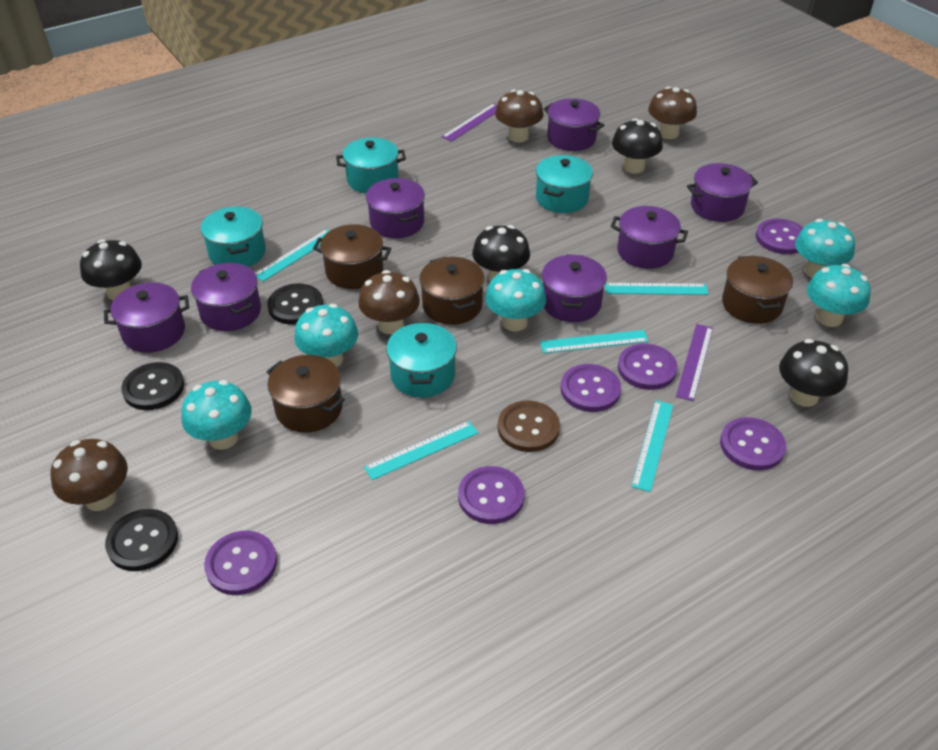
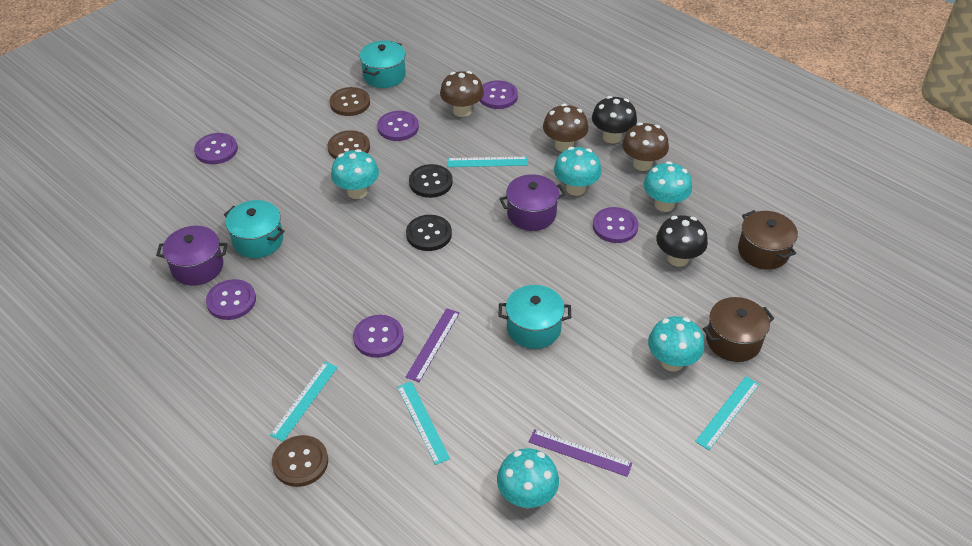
black button: 3 -> 2
black mushroom: 4 -> 2
brown button: 1 -> 3
brown mushroom: 4 -> 3
brown pot: 4 -> 2
purple pot: 7 -> 2
turquoise pot: 4 -> 3
turquoise ruler: 5 -> 4

